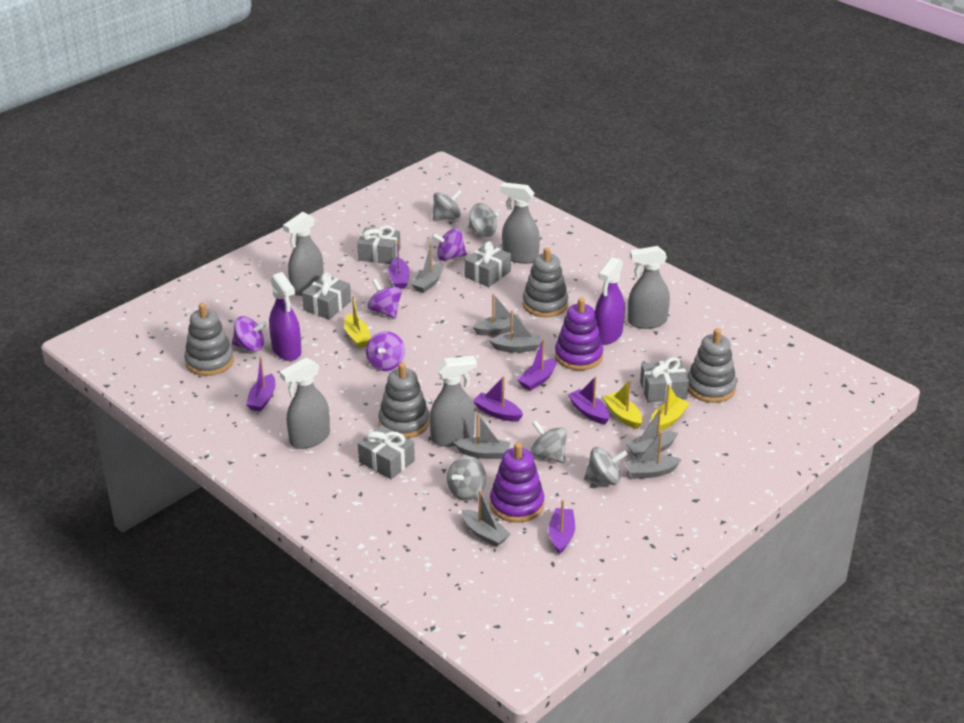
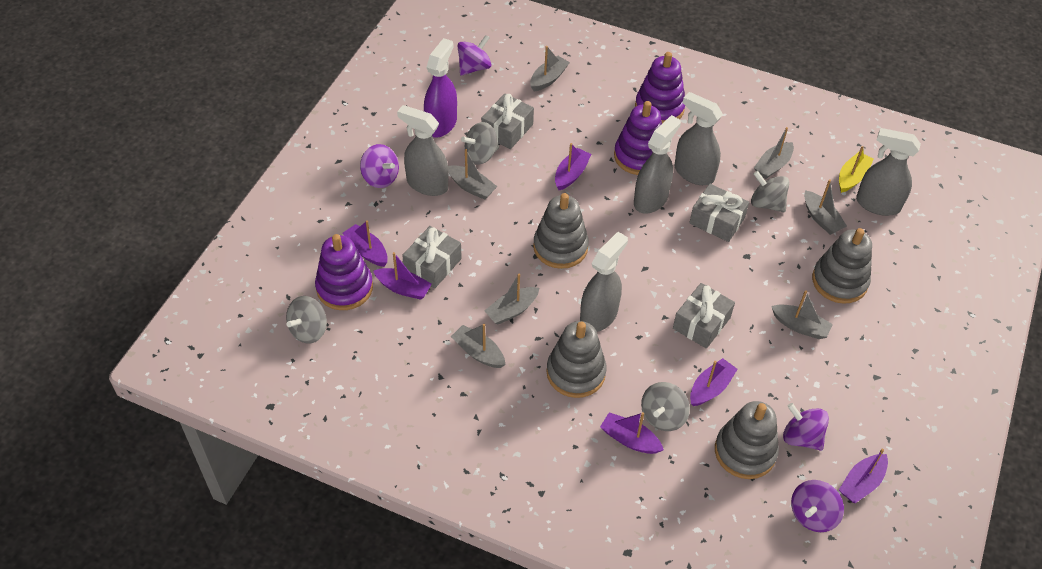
grey gift: 5 -> 4
grey spinning top: 5 -> 4
purple spray bottle: 2 -> 1
purple stacking toy: 2 -> 3
yellow boat: 3 -> 1

